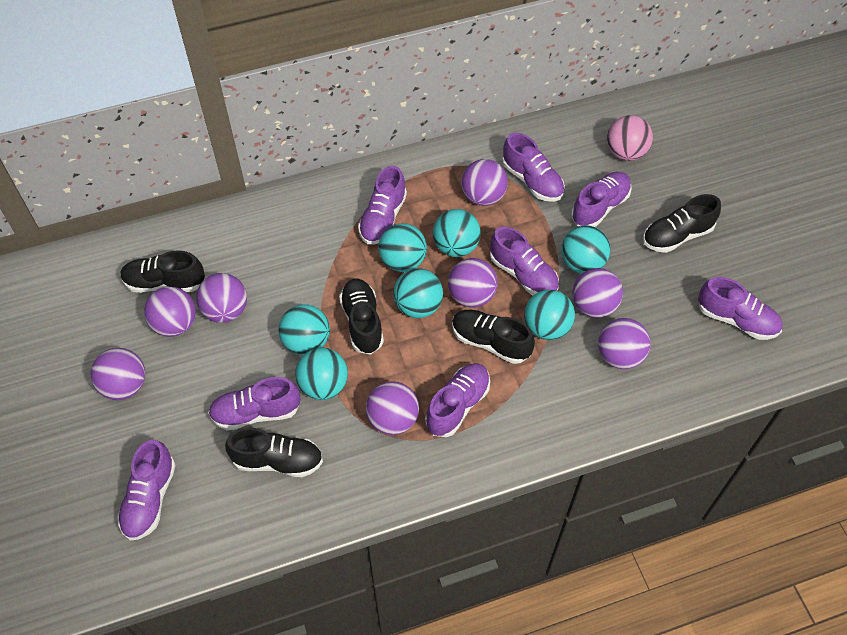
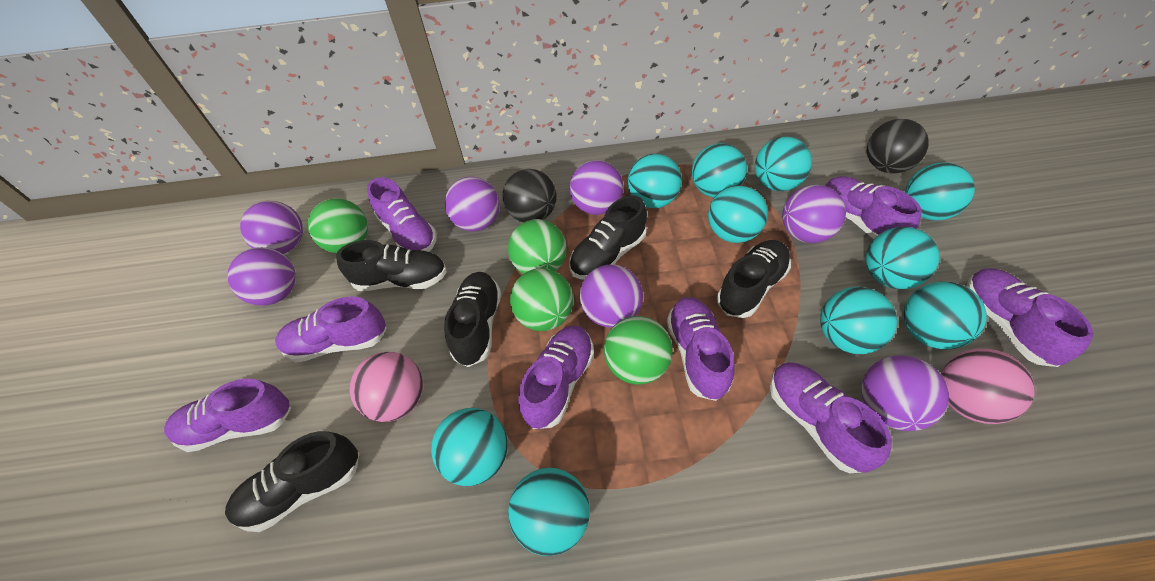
black ball: 0 -> 2
green ball: 0 -> 4
pink ball: 1 -> 2
purple ball: 8 -> 7
turquoise ball: 7 -> 10

